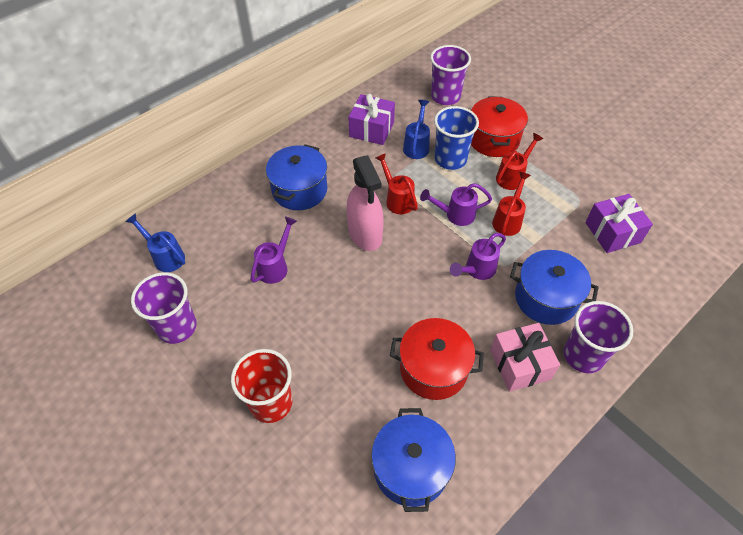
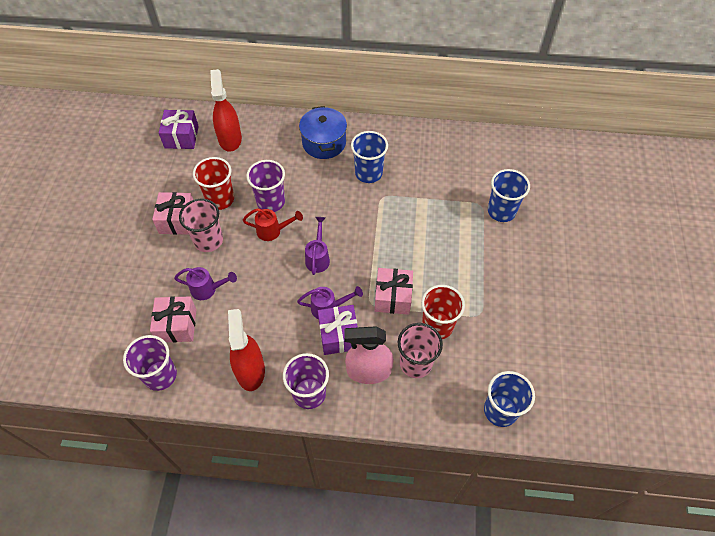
blue cup: 1 -> 3
blue pot: 3 -> 1
blue watering can: 2 -> 0
pink cup: 0 -> 2
pink gift: 1 -> 3
red cup: 1 -> 2
red pot: 2 -> 0
red spray bottle: 0 -> 2
red watering can: 3 -> 1

